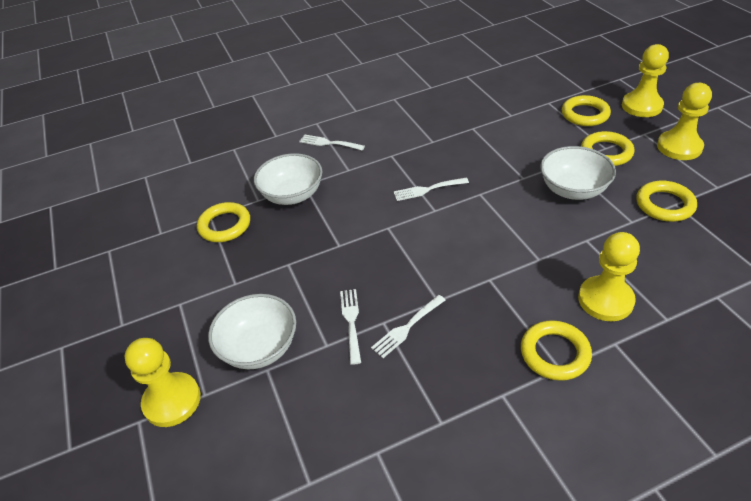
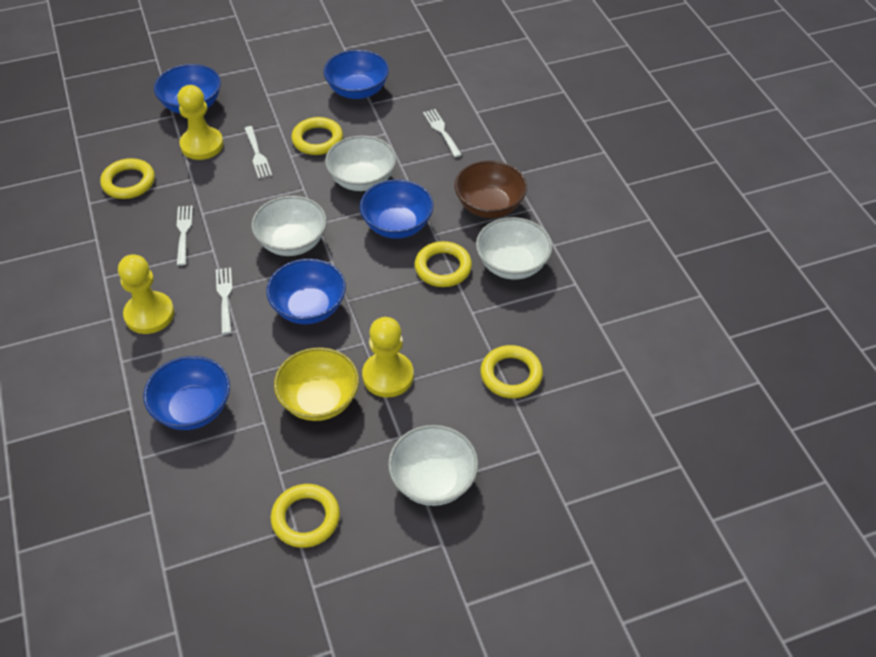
blue bowl: 0 -> 5
brown bowl: 0 -> 1
white bowl: 3 -> 4
yellow bowl: 0 -> 1
yellow pawn: 4 -> 3

